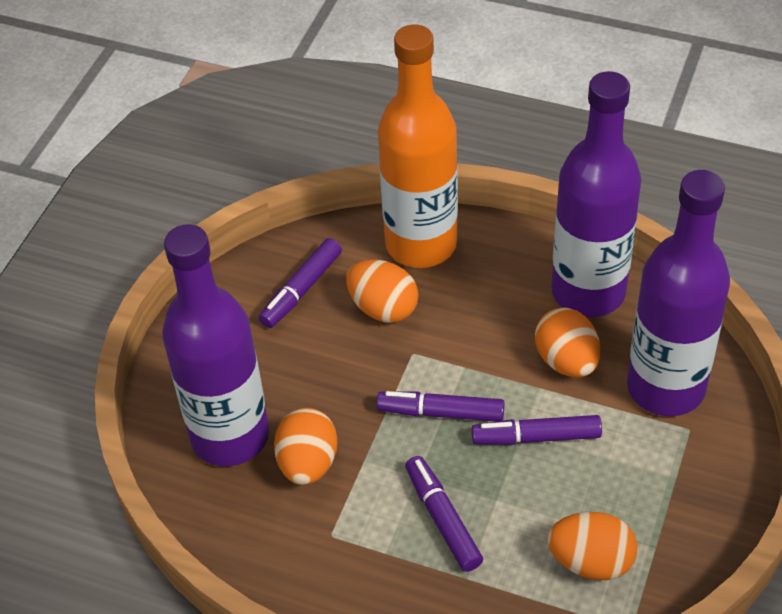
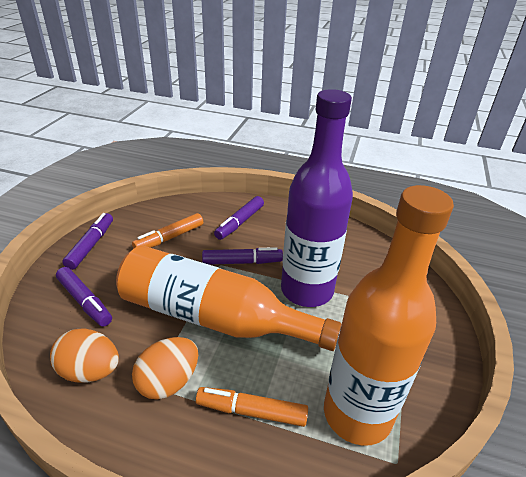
orange bottle: 1 -> 2
orange egg: 4 -> 2
orange marker: 0 -> 2
purple bottle: 3 -> 1

